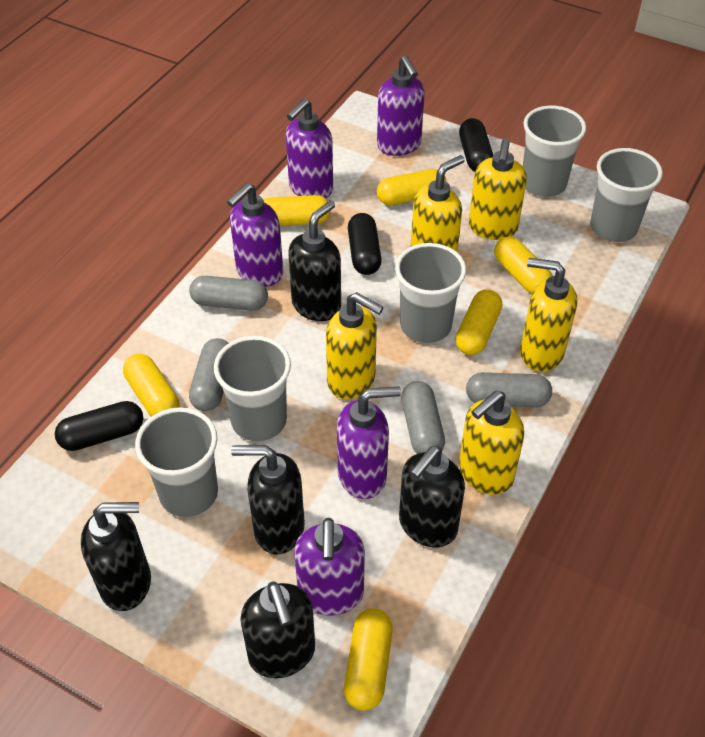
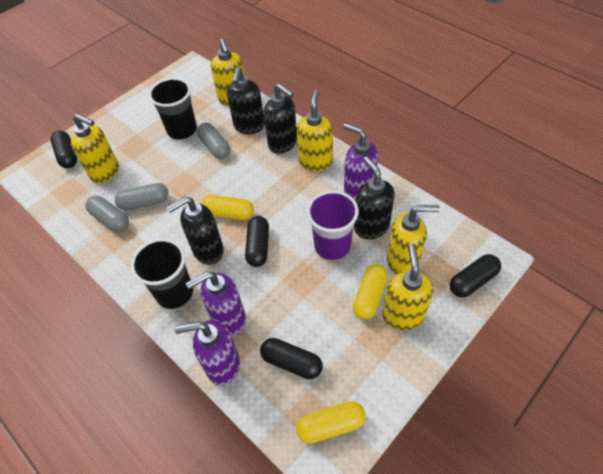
black capsule: 3 -> 4
black cup: 0 -> 2
black soap dispenser: 5 -> 4
grey capsule: 4 -> 3
grey cup: 5 -> 0
purple cup: 0 -> 1
purple soap dispenser: 5 -> 3
yellow capsule: 6 -> 3

